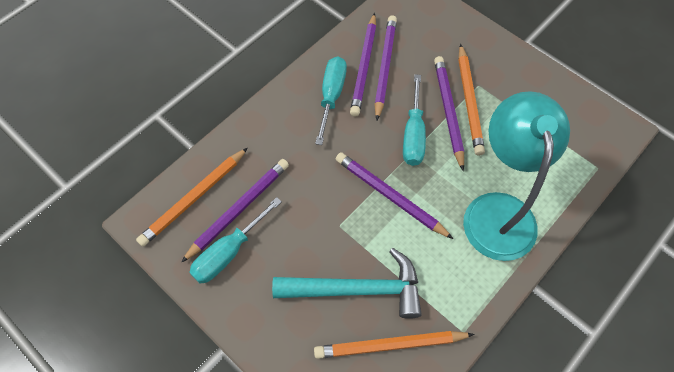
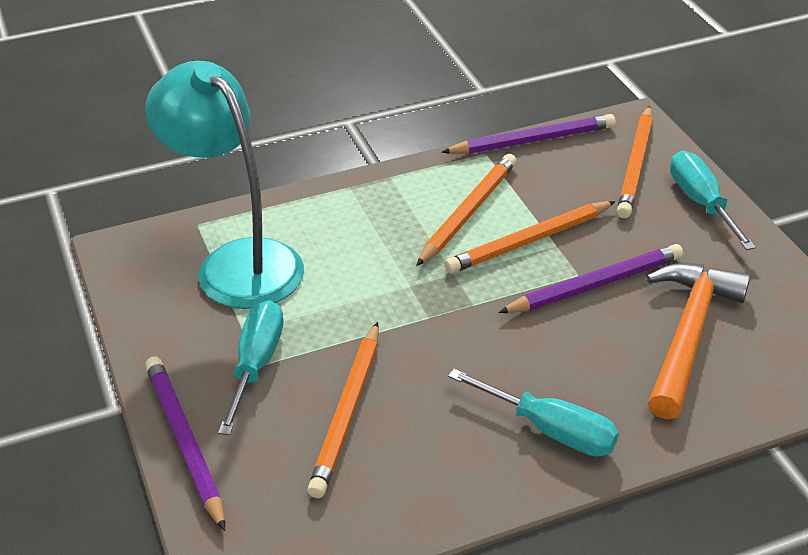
orange hammer: 0 -> 1
orange pencil: 3 -> 4
purple pencil: 5 -> 3
turquoise hammer: 1 -> 0

